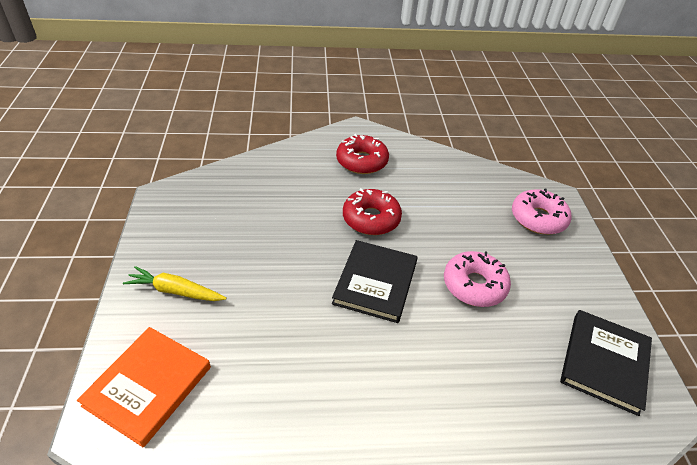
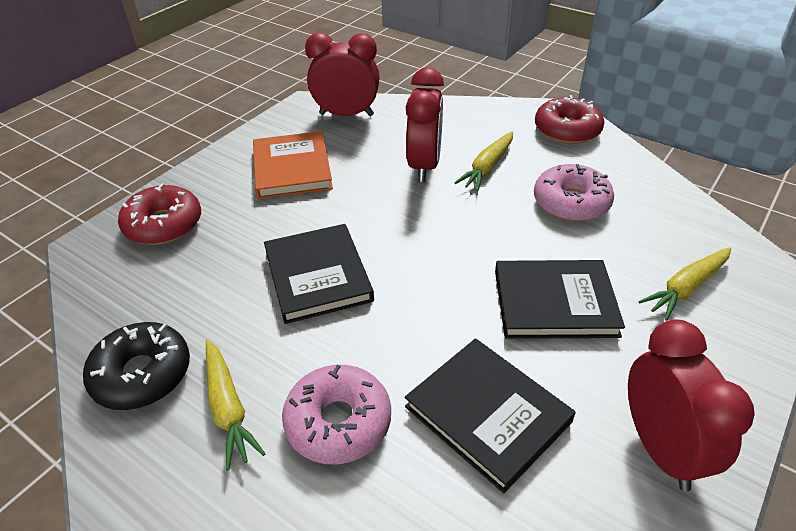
black book: 2 -> 3
black donut: 0 -> 1
red clock: 0 -> 3
yellow carrot: 1 -> 3

